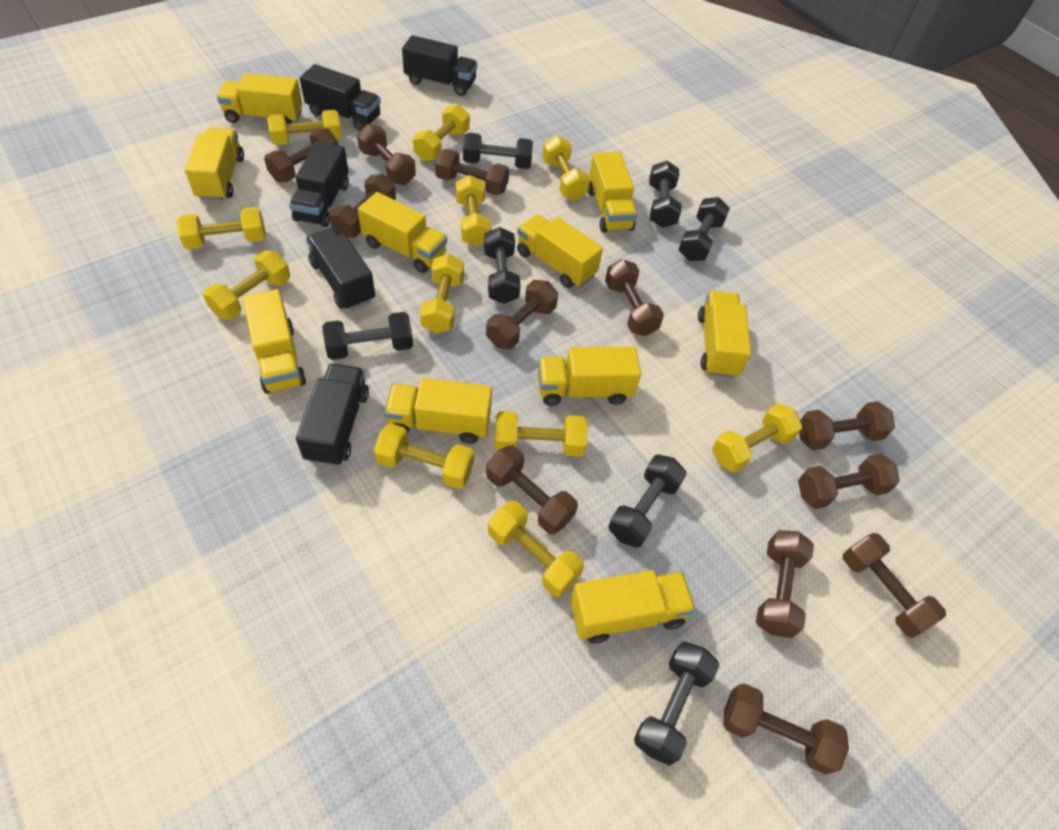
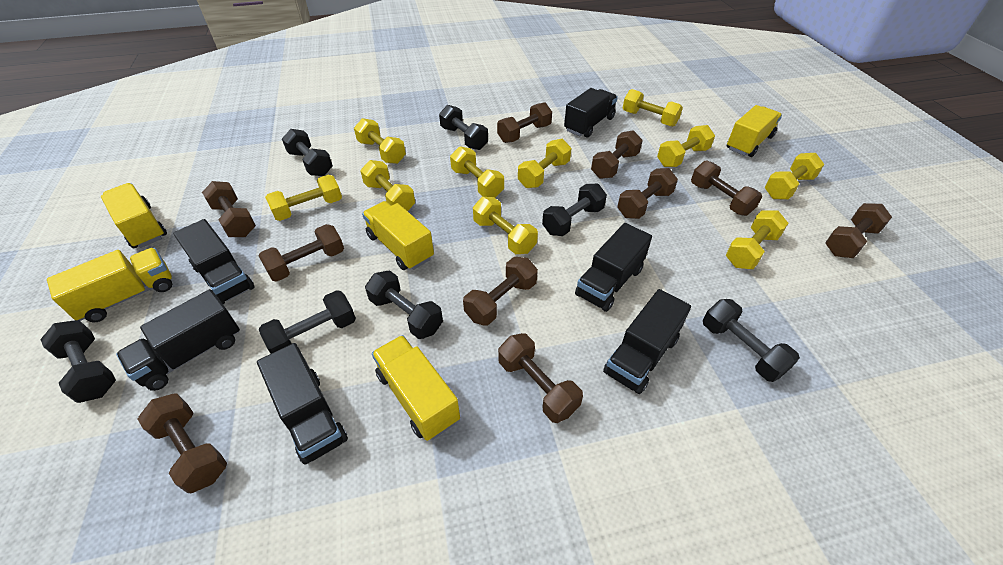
black truck: 5 -> 6
brown dumbbell: 12 -> 10
yellow dumbbell: 11 -> 10
yellow truck: 10 -> 5

